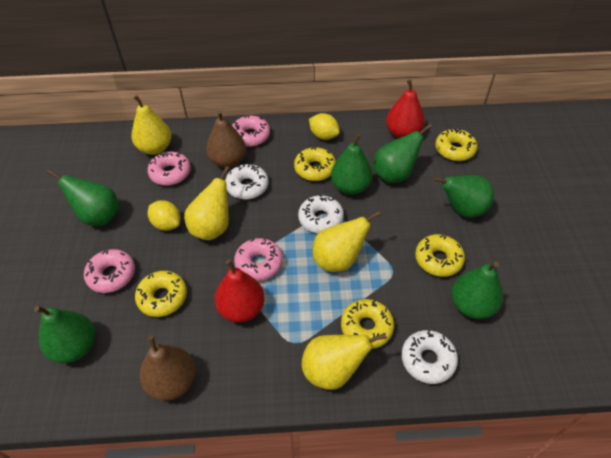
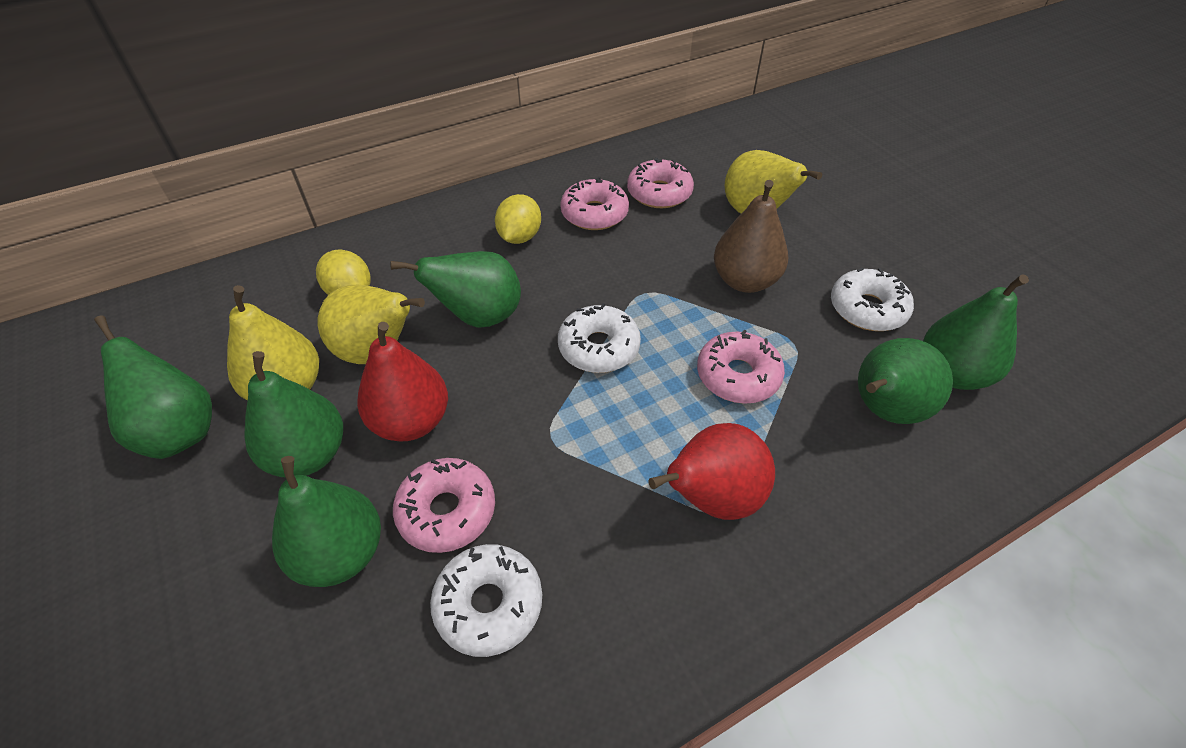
brown pear: 2 -> 1
yellow donut: 5 -> 0
yellow pear: 4 -> 3

